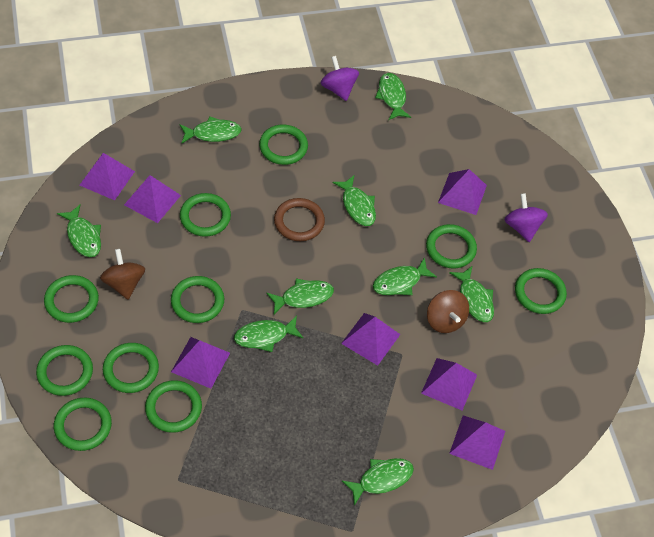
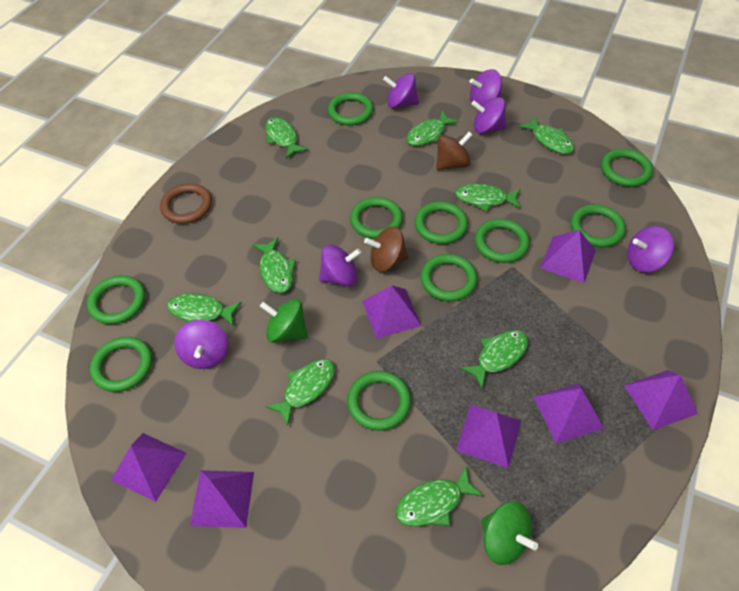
green spinning top: 0 -> 2
purple spinning top: 2 -> 6

